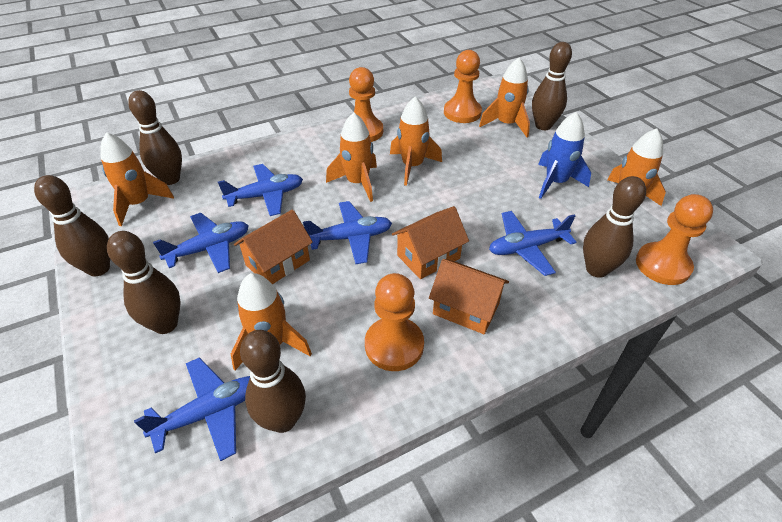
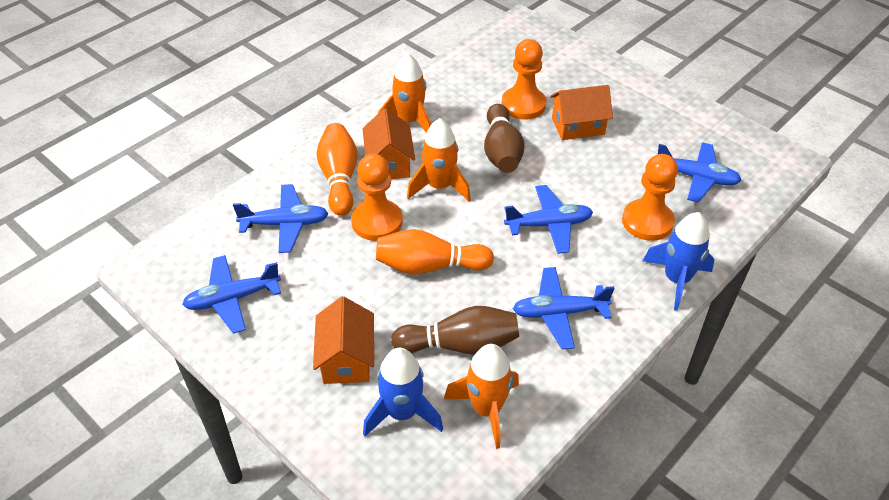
blue rocket: 1 -> 2
brown bowling pin: 6 -> 2
orange bowling pin: 0 -> 2
orange pawn: 4 -> 3
orange rocket: 6 -> 3

